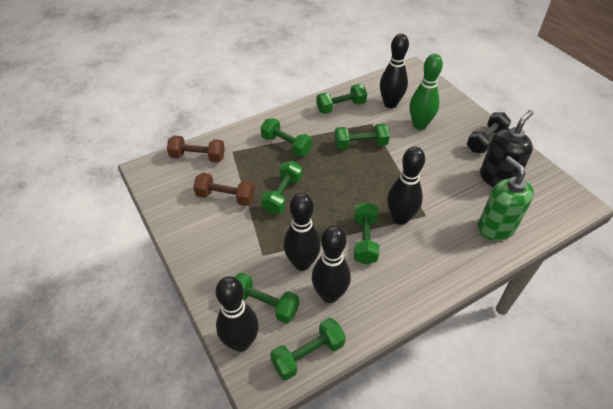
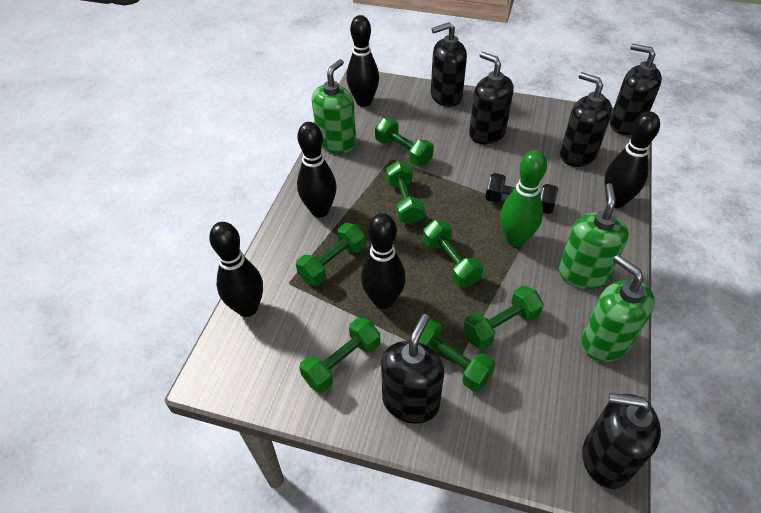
black soap dispenser: 1 -> 6
brown dumbbell: 2 -> 0
green soap dispenser: 1 -> 3

